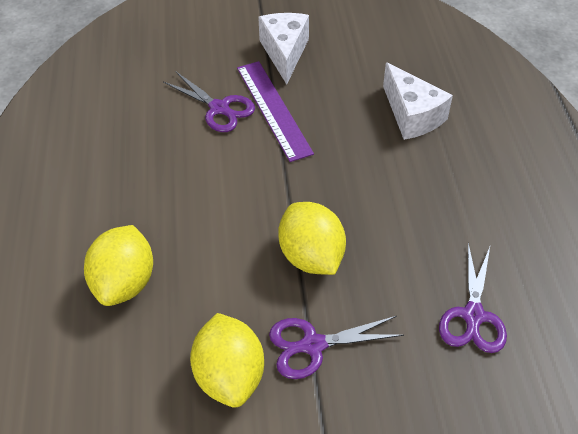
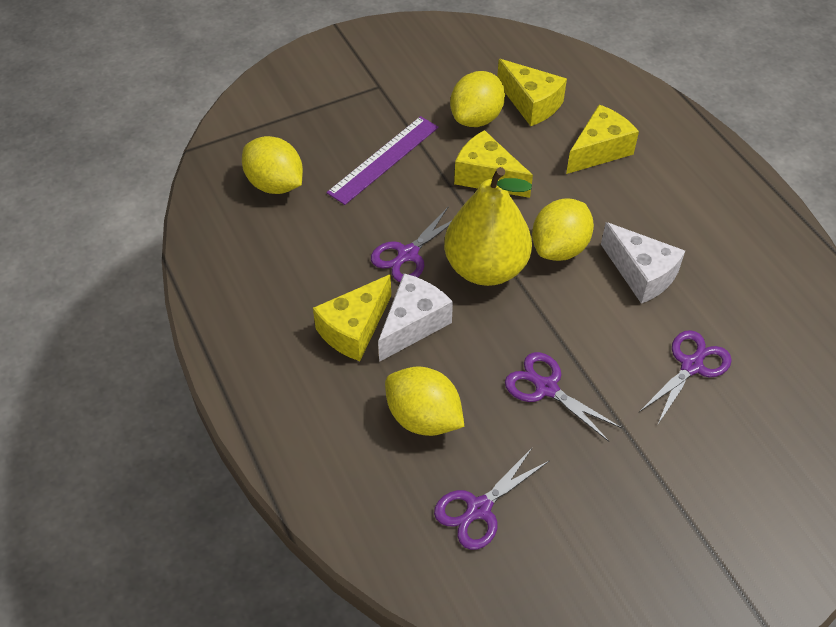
purple scissors: 3 -> 4
yellow cheese: 0 -> 4
yellow lemon: 3 -> 4
yellow pear: 0 -> 1

